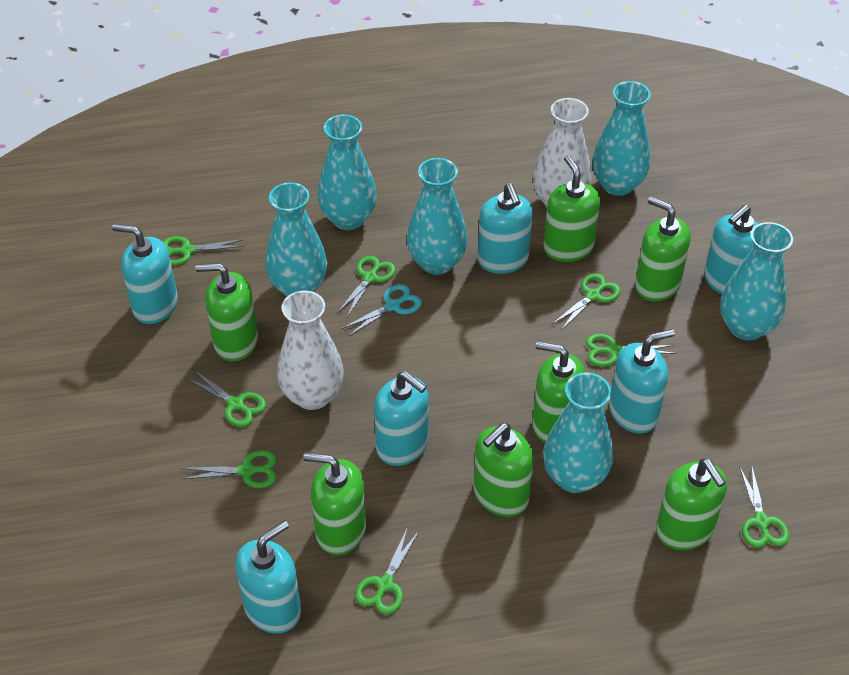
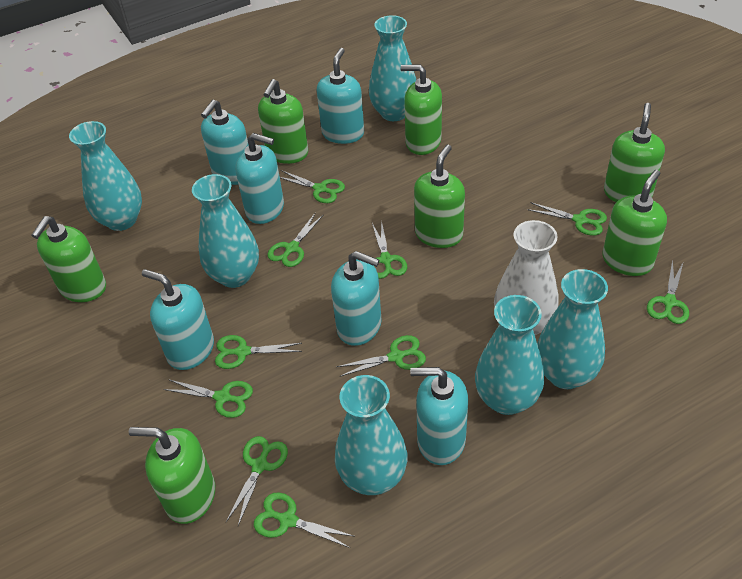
green scissors: 8 -> 10
turquoise scissors: 1 -> 0
white vase: 2 -> 1

